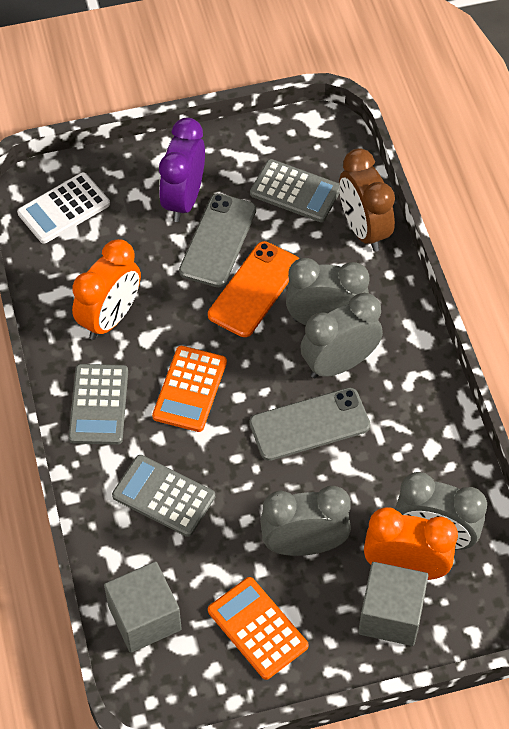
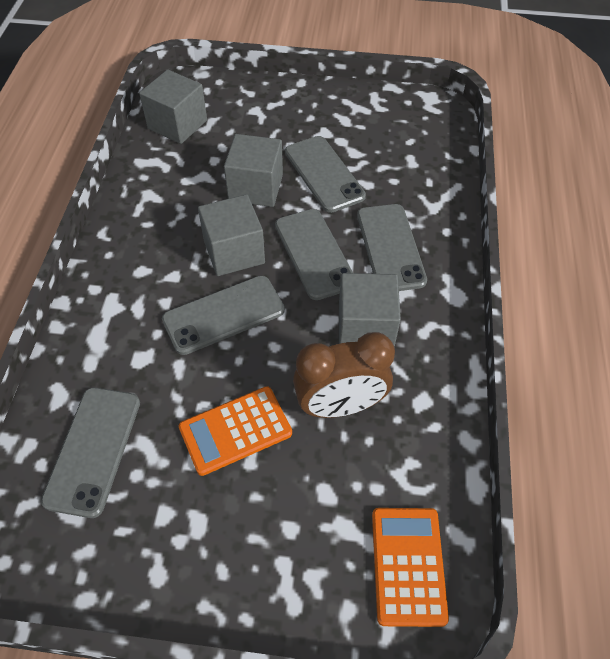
grey calculator: 3 -> 0
grey clock: 4 -> 0
grey cube: 2 -> 4
grey phone: 2 -> 5
orange clock: 2 -> 0
orange phone: 1 -> 0
purple clock: 1 -> 0
white calculator: 1 -> 0

